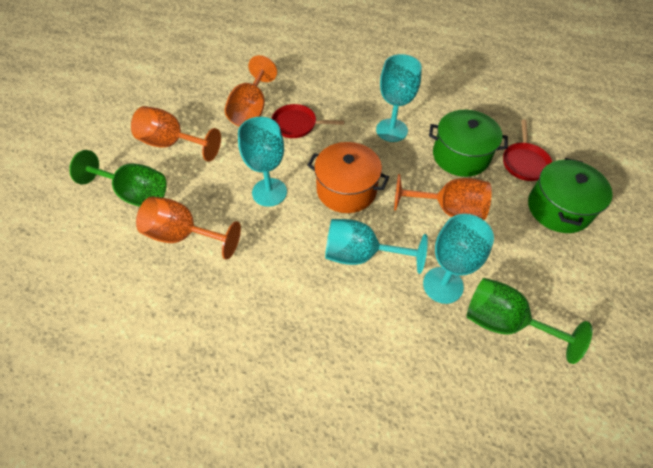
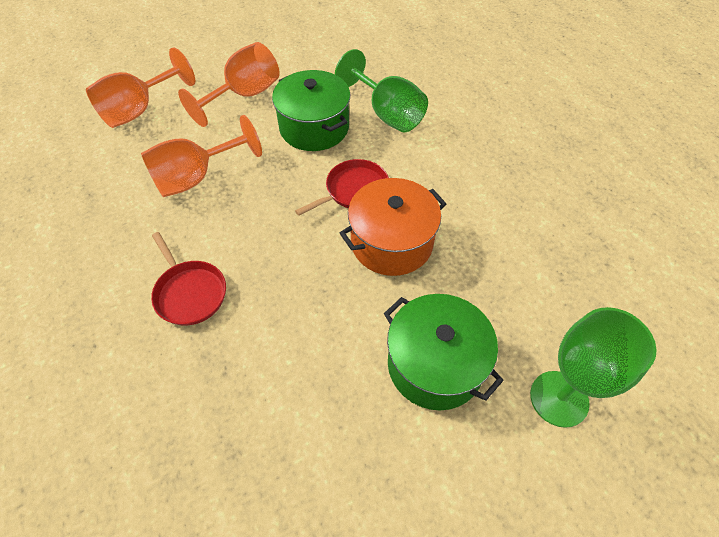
orange goblet: 4 -> 3
turquoise goblet: 4 -> 0

